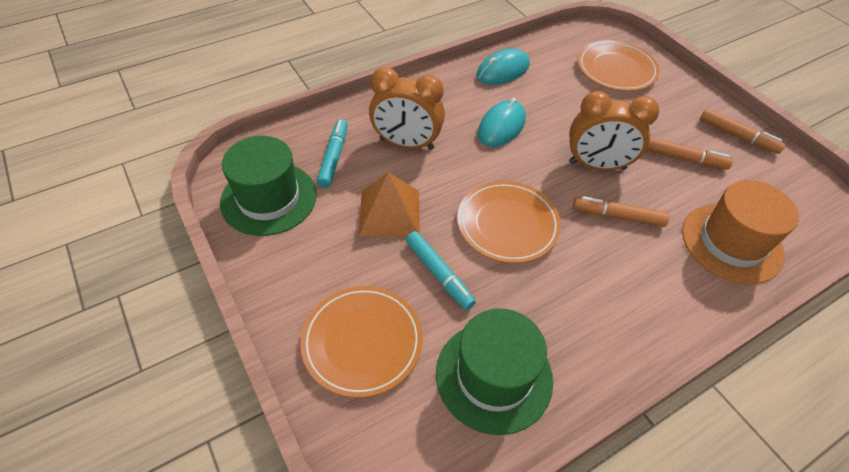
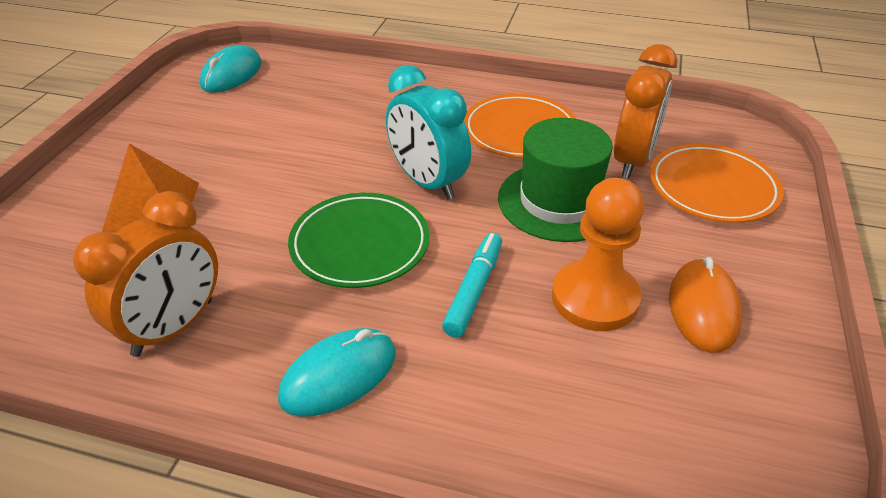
green hat: 2 -> 1
green plate: 0 -> 1
orange hat: 1 -> 0
orange marker: 3 -> 0
orange mouse: 0 -> 1
orange pawn: 0 -> 1
orange plate: 3 -> 2
turquoise clock: 0 -> 1
turquoise marker: 2 -> 1

